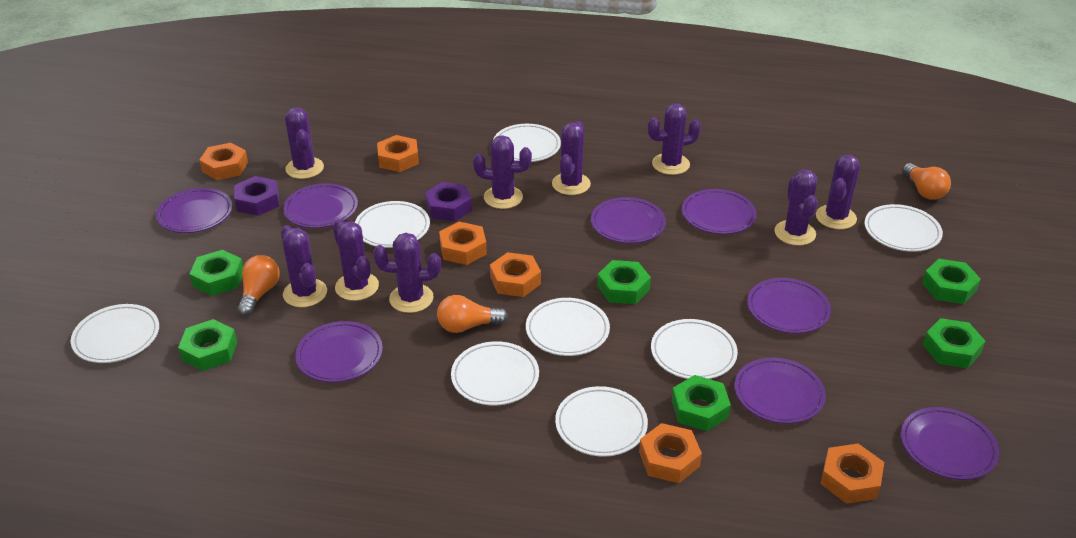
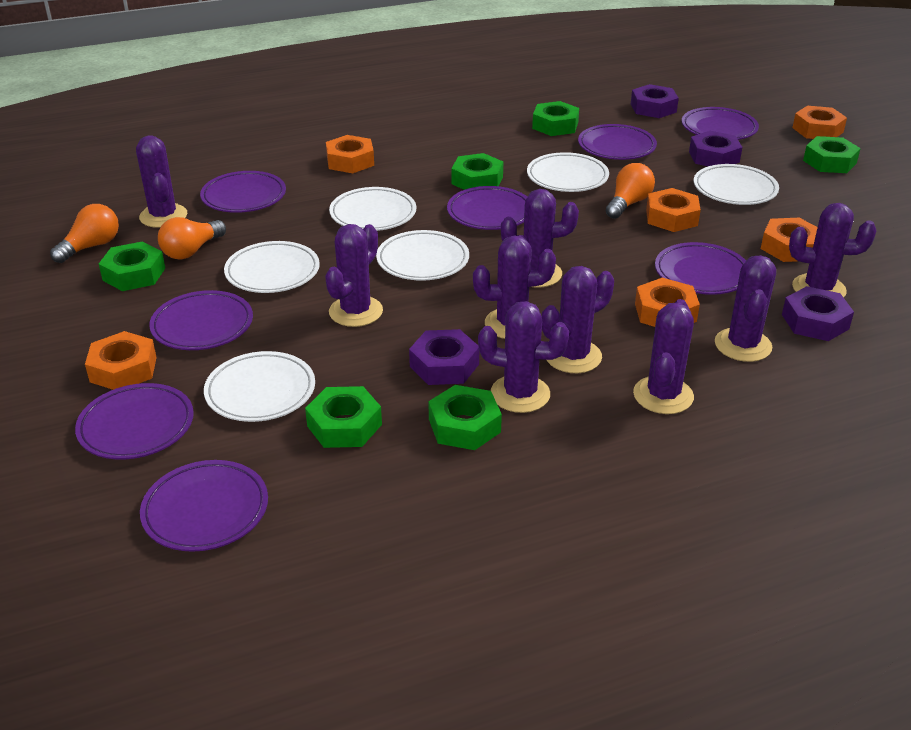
purple nut: 2 -> 4
white plate: 8 -> 6

